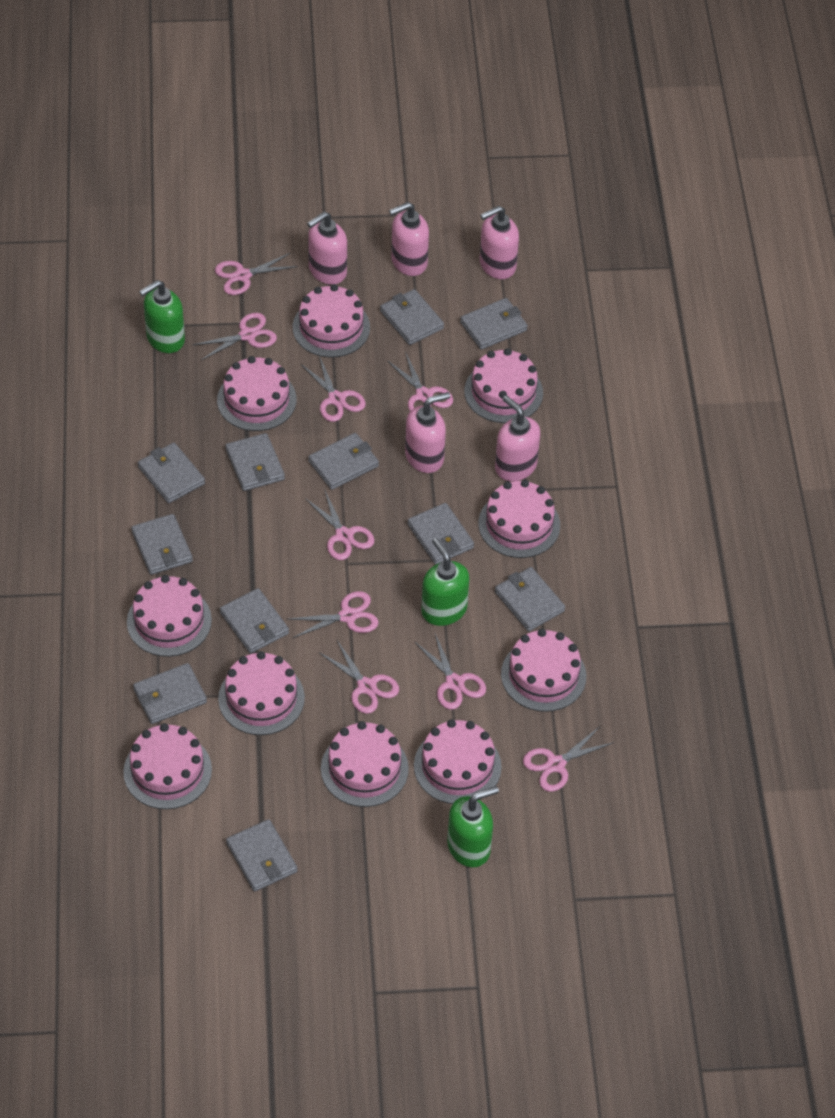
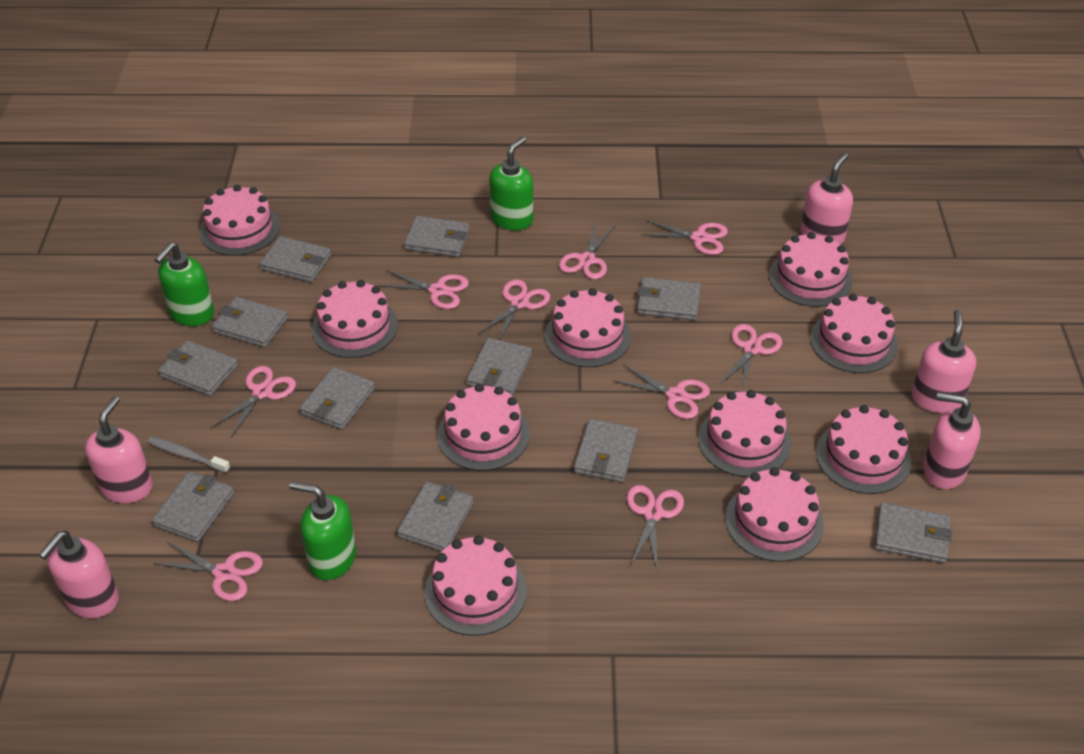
grey toothbrush: 0 -> 1

